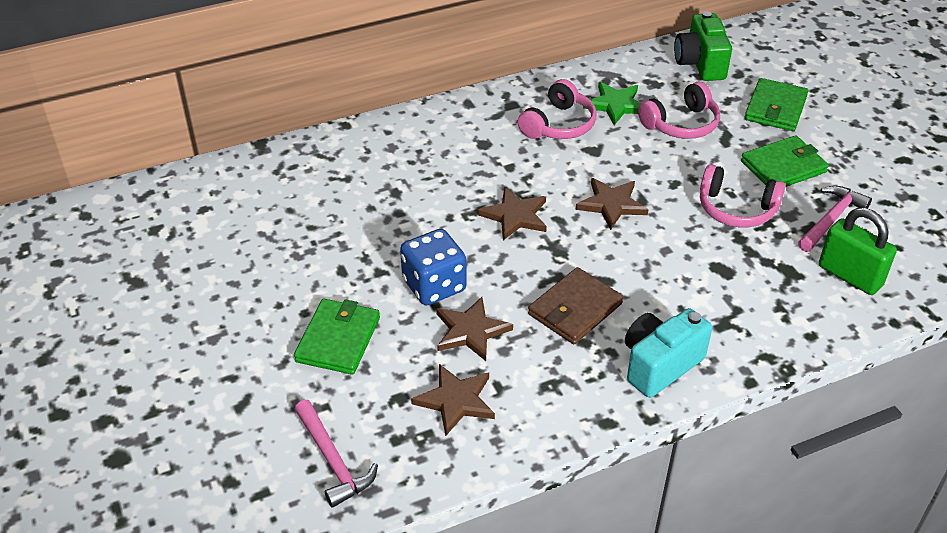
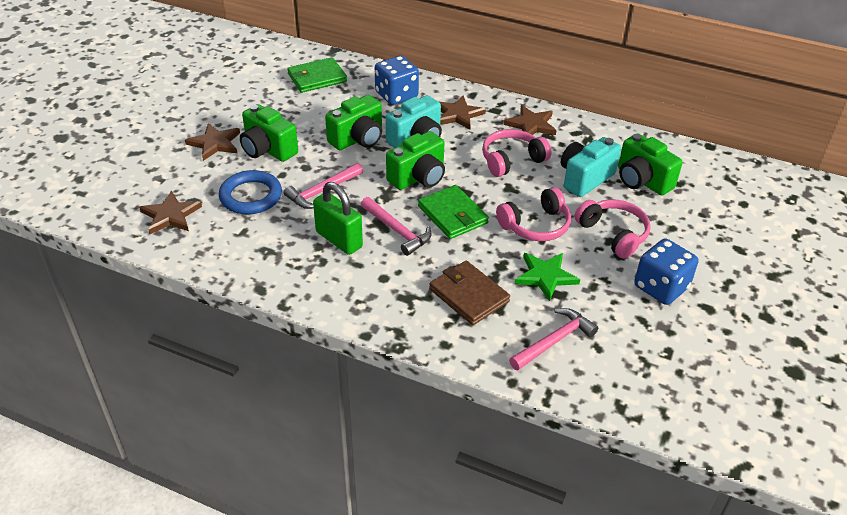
blue dice: 1 -> 2
blue ring: 0 -> 1
green camera: 1 -> 4
green wallet: 3 -> 2
pink hammer: 2 -> 3
turquoise camera: 1 -> 2

